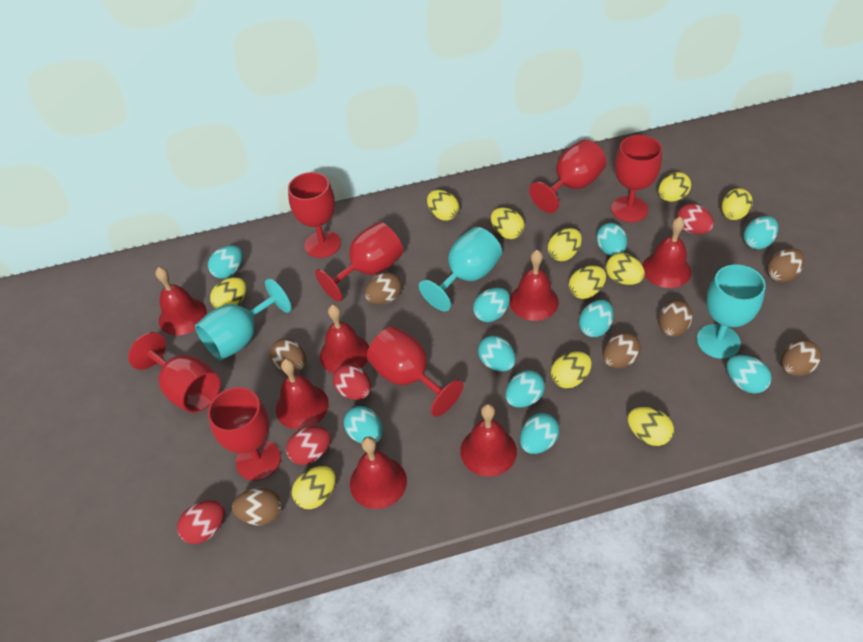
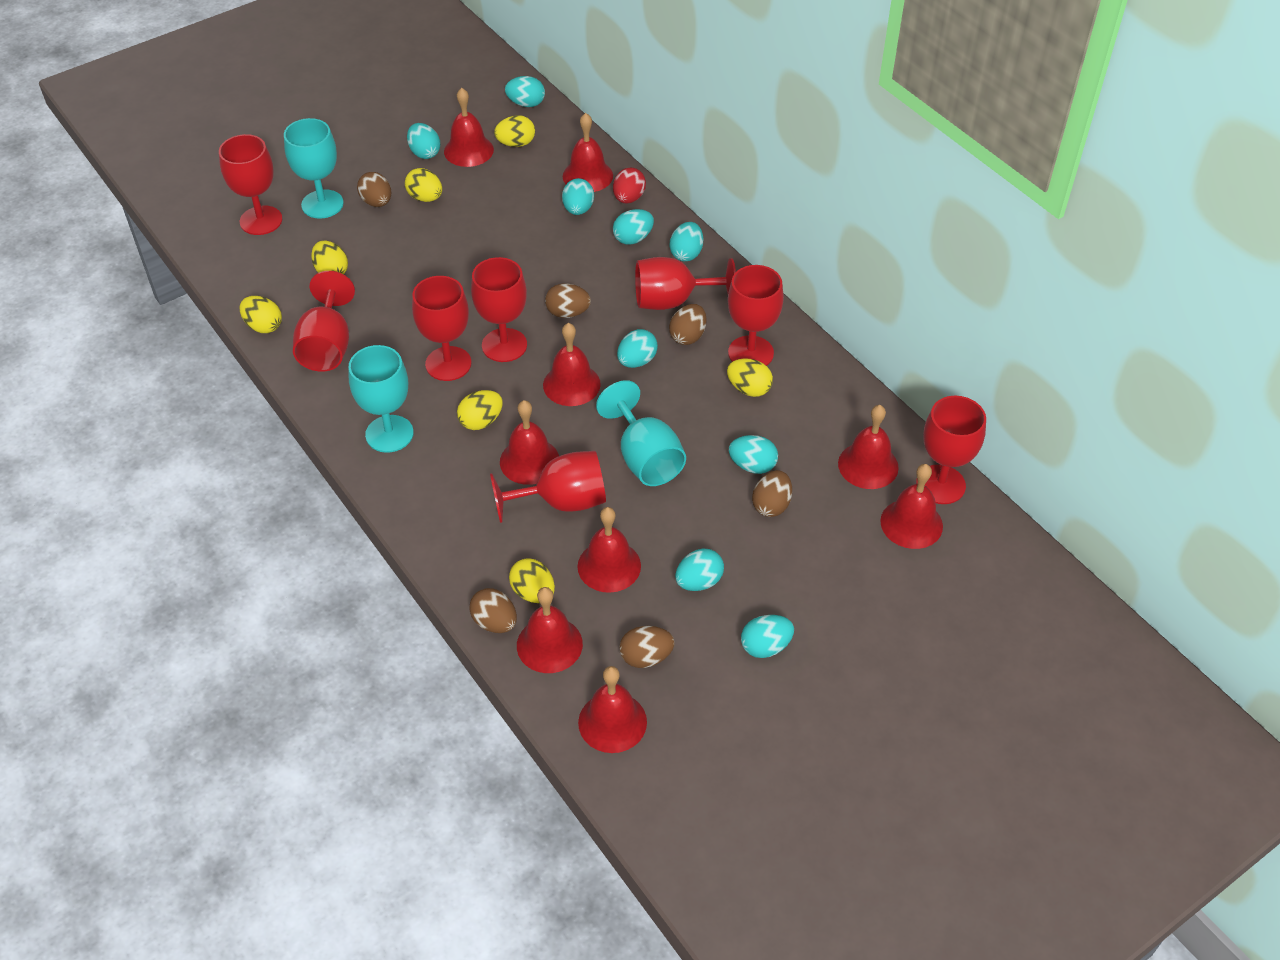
brown egg: 7 -> 6
red bell: 7 -> 9
red egg: 4 -> 1
red goblet: 7 -> 8
turquoise egg: 10 -> 9
yellow egg: 11 -> 7

